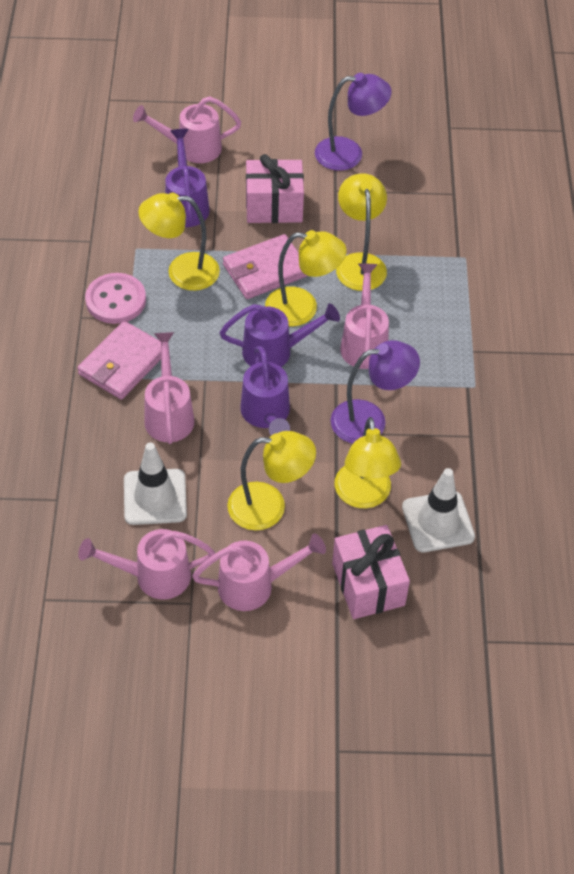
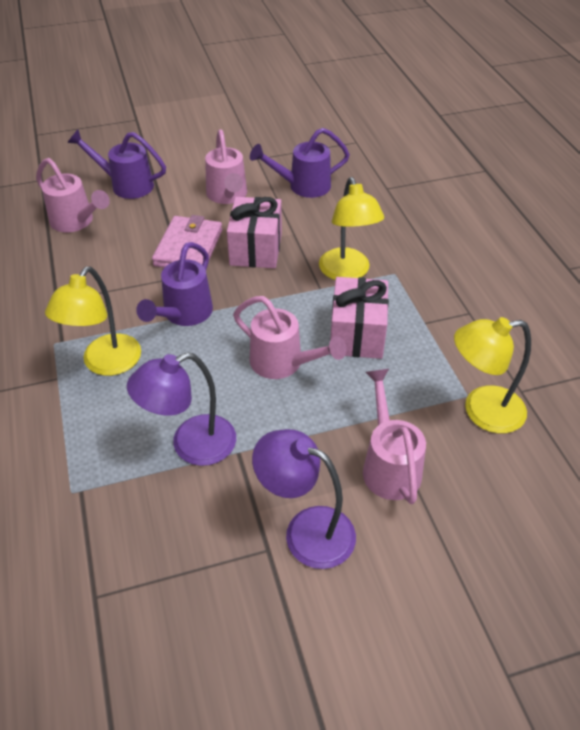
pink button: 1 -> 0
pink wallet: 2 -> 1
pink watering can: 5 -> 4
white traffic cone: 2 -> 0
yellow lamp: 5 -> 3

